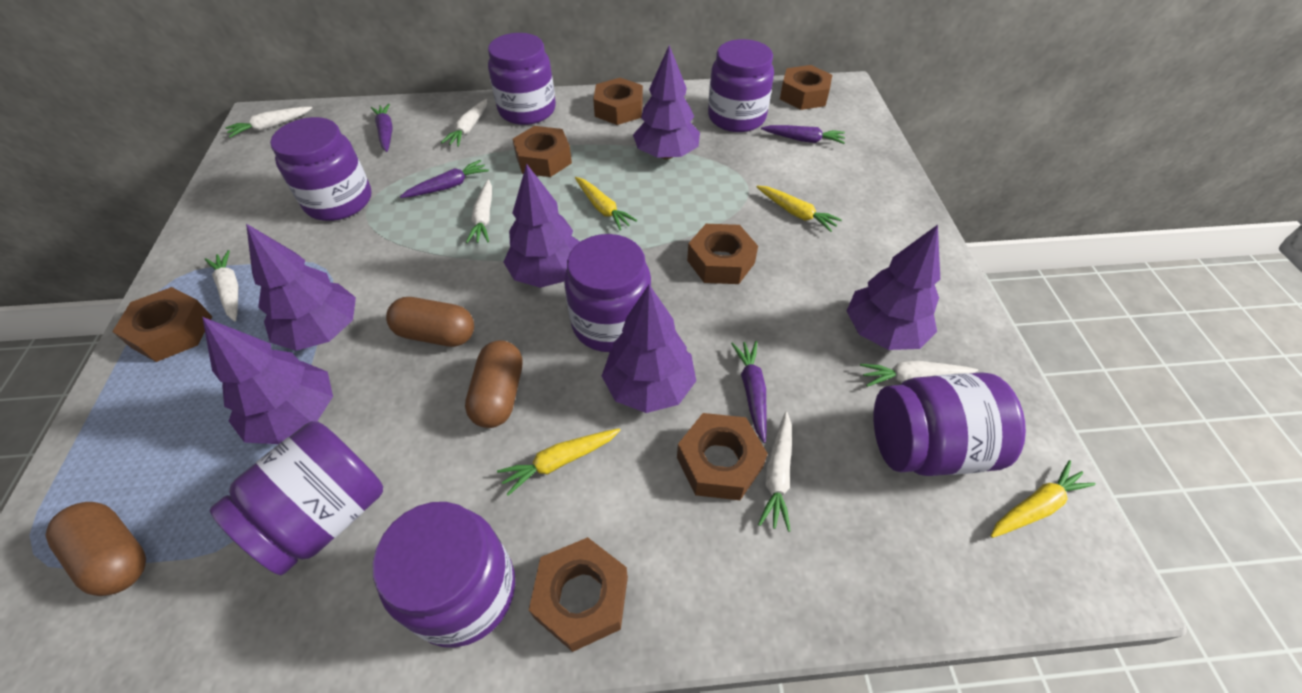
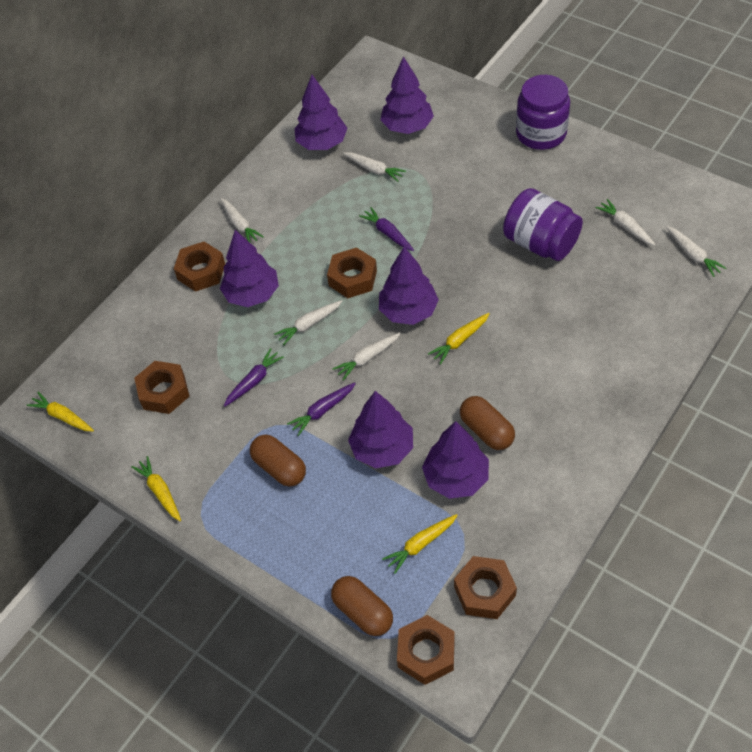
brown nut: 7 -> 5
purple carrot: 4 -> 3
purple jar: 7 -> 2

